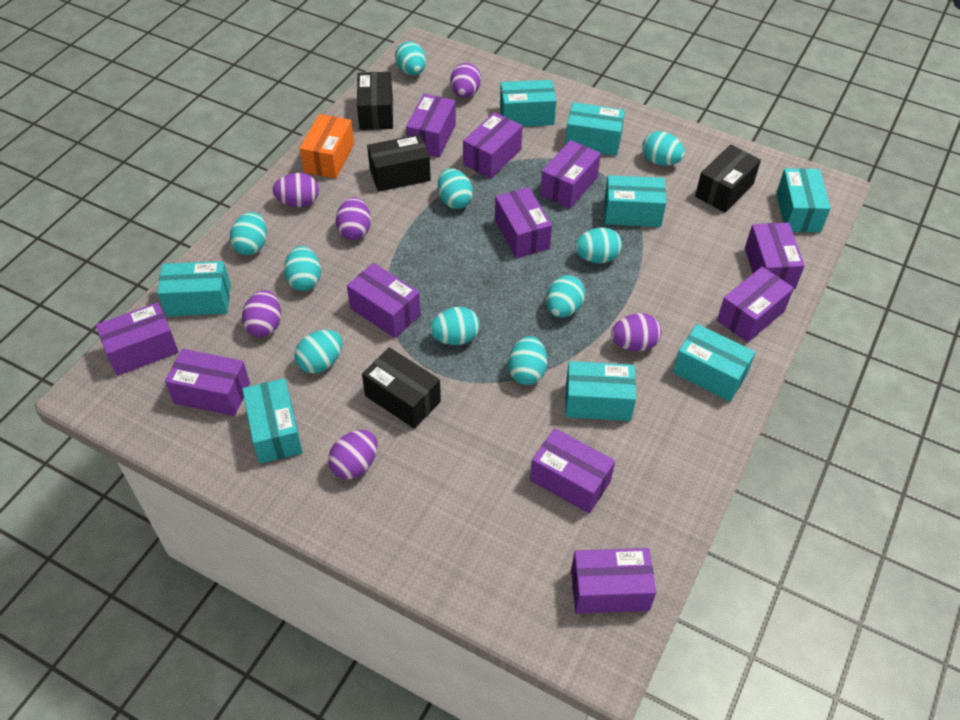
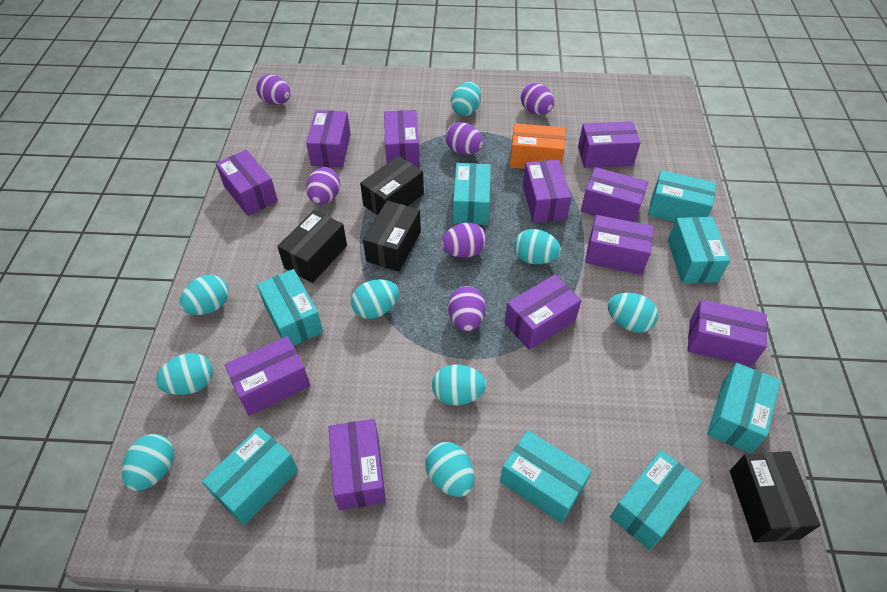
turquoise egg: 10 -> 9

